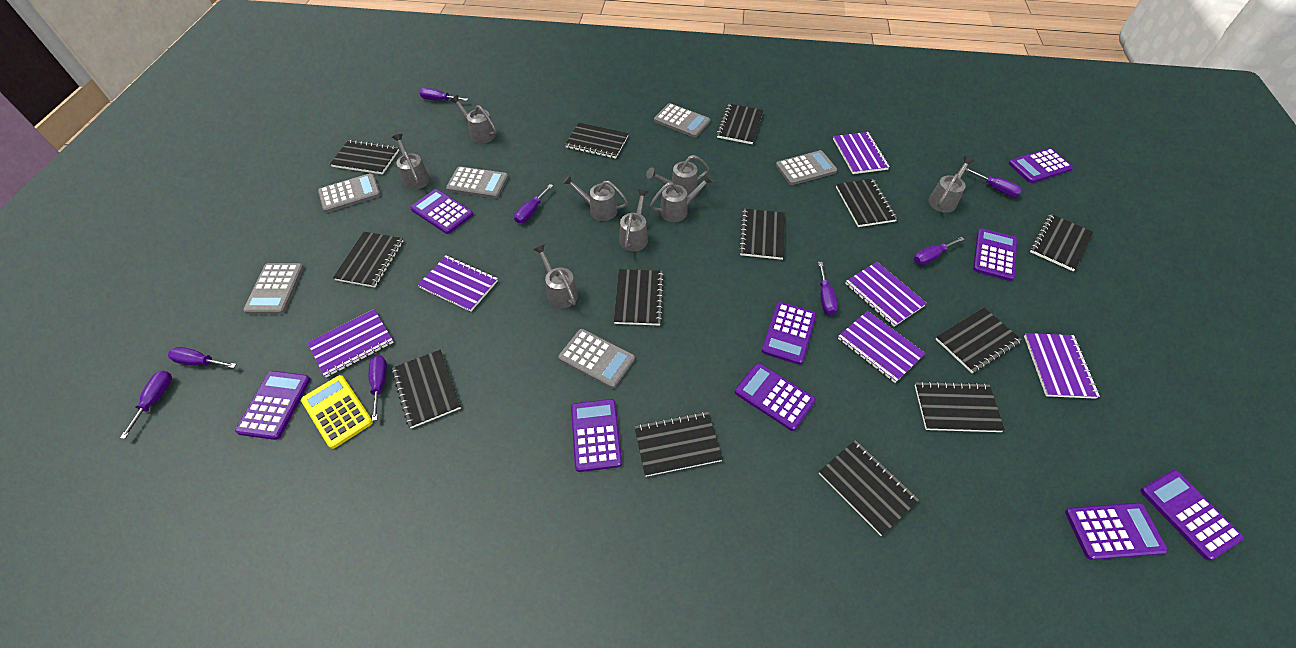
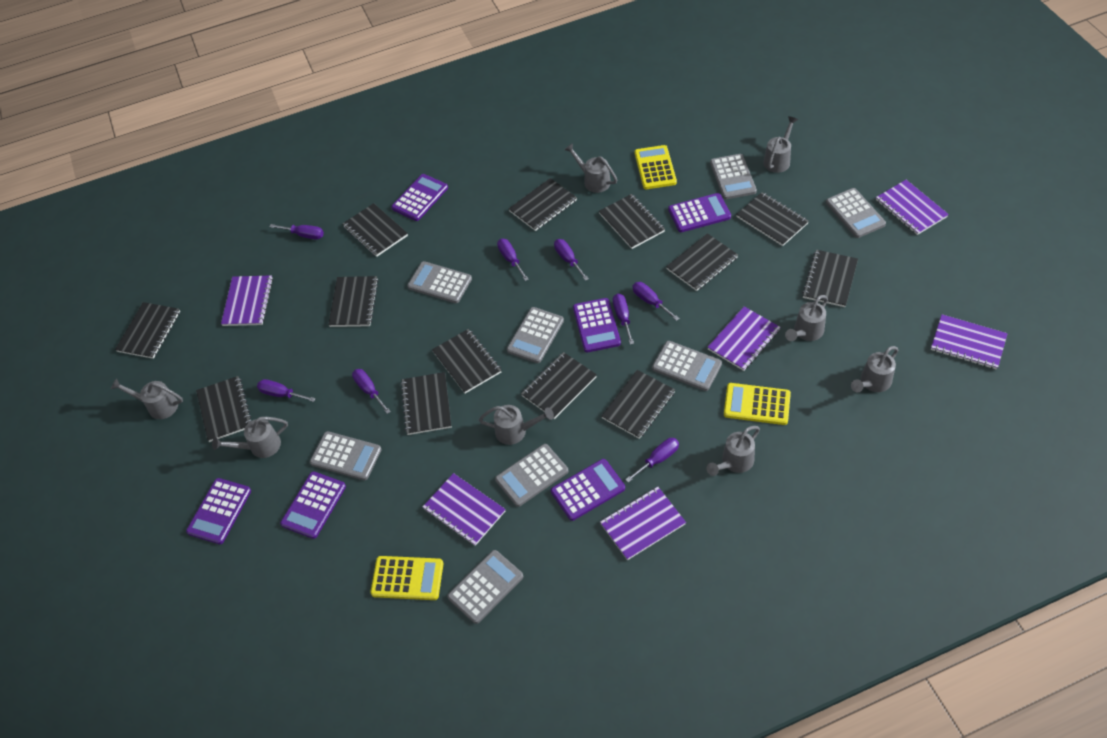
grey calculator: 6 -> 8
purple calculator: 9 -> 6
yellow calculator: 1 -> 3

